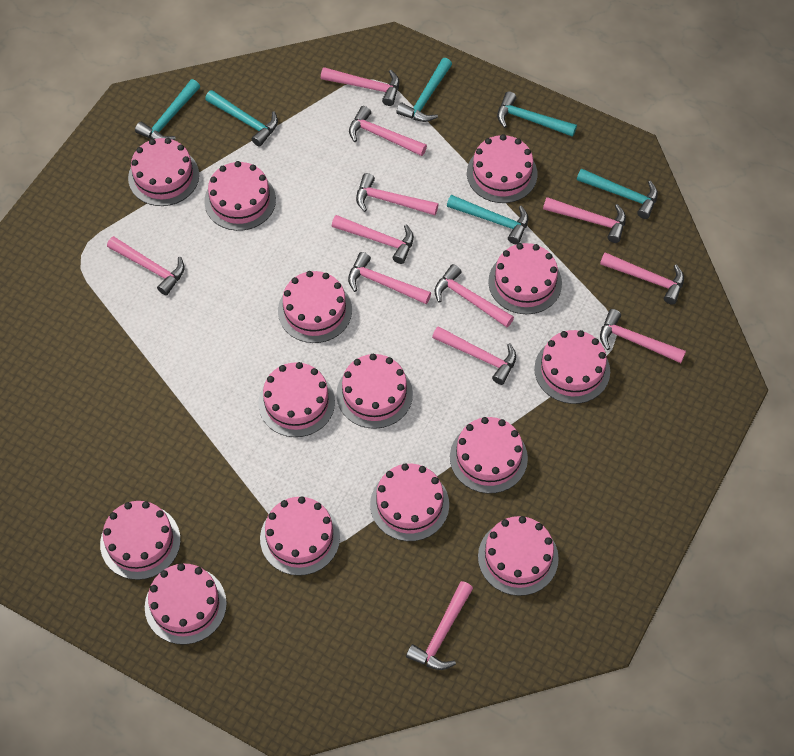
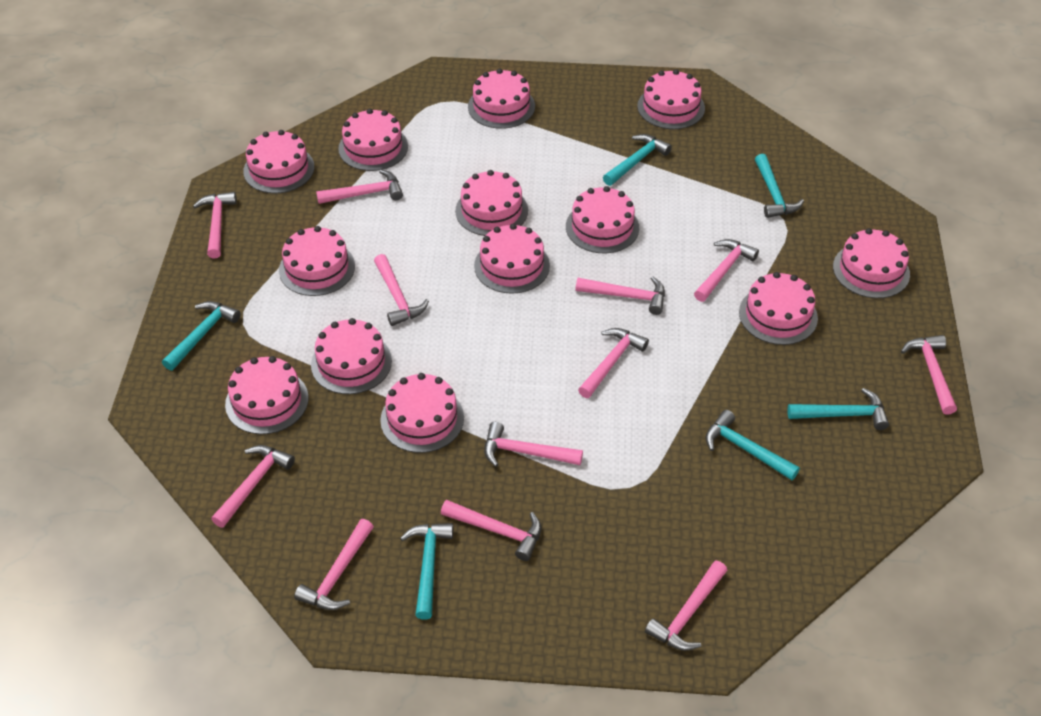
pink cake: 14 -> 13

